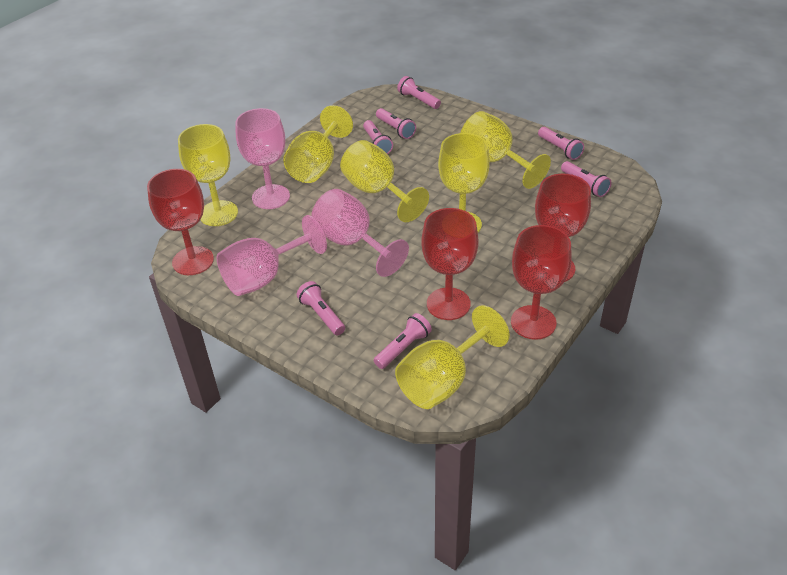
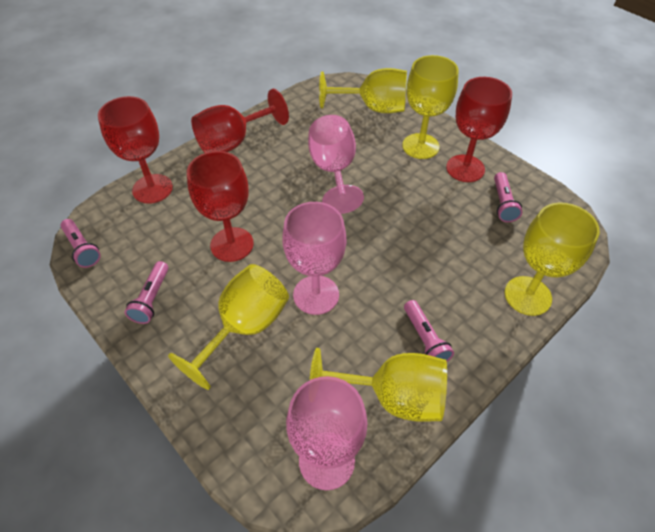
pink flashlight: 7 -> 4
yellow goblet: 6 -> 5

